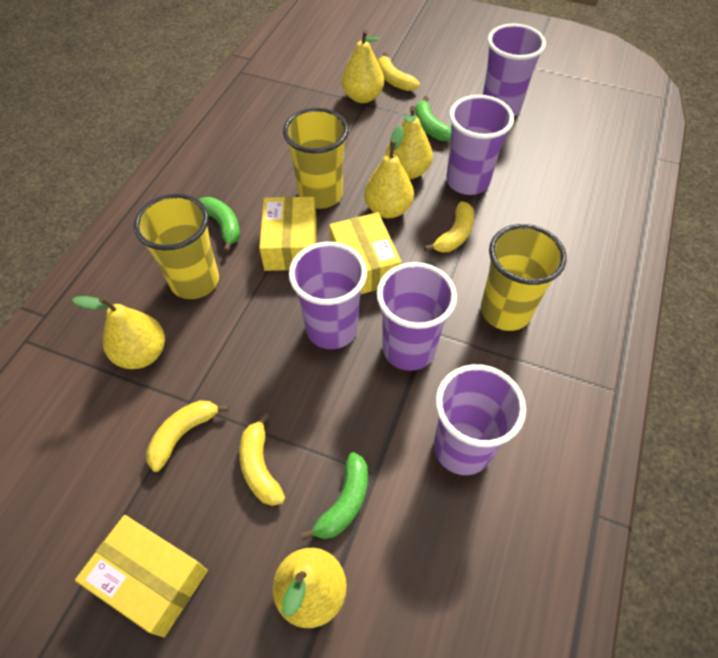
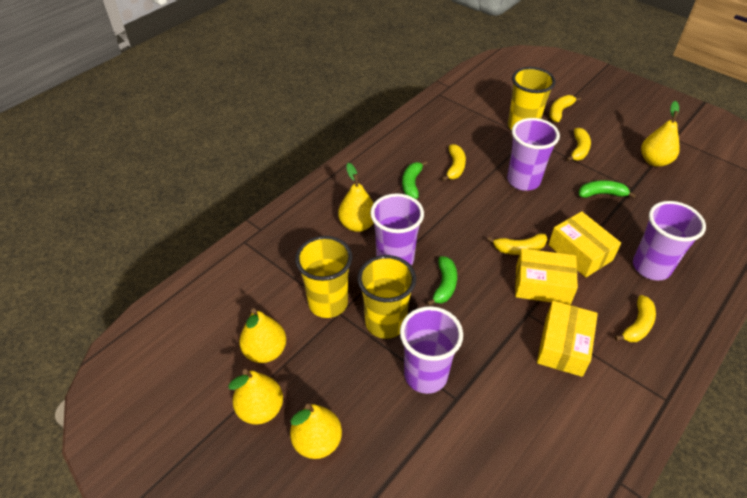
purple cup: 5 -> 4
yellow banana: 4 -> 5

